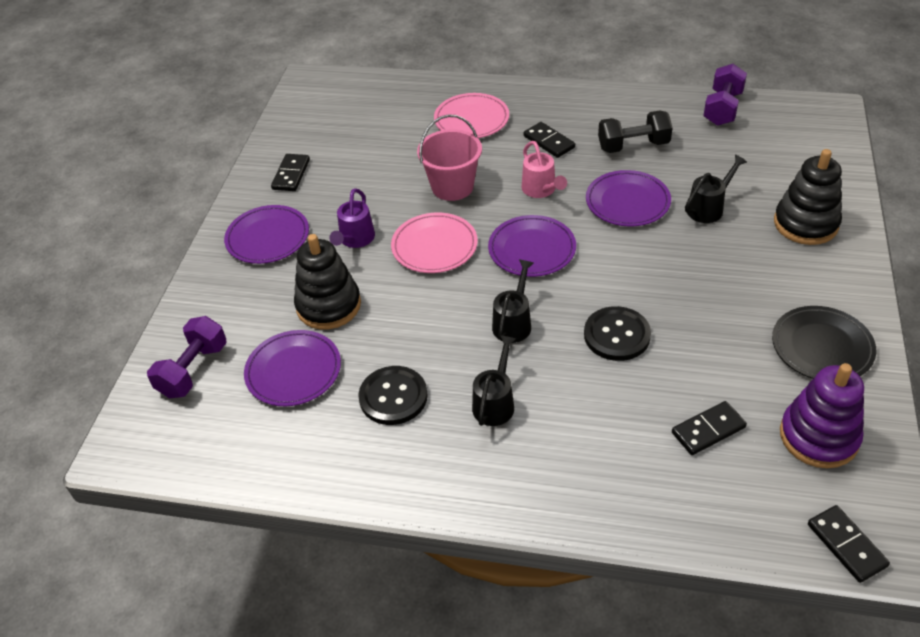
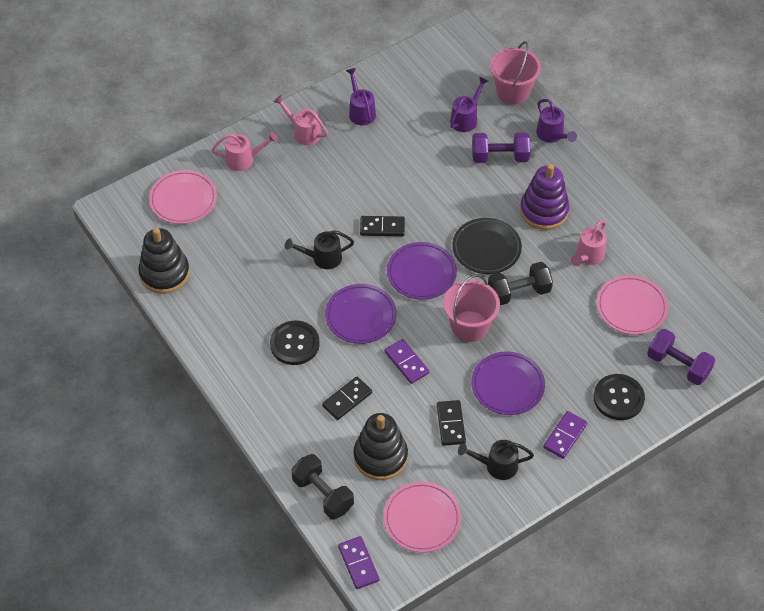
black domino: 4 -> 3
black dumbbell: 1 -> 2
black watering can: 3 -> 2
pink bucket: 1 -> 2
pink plate: 2 -> 3
pink watering can: 1 -> 3
purple domino: 0 -> 3
purple plate: 4 -> 3
purple watering can: 1 -> 3

